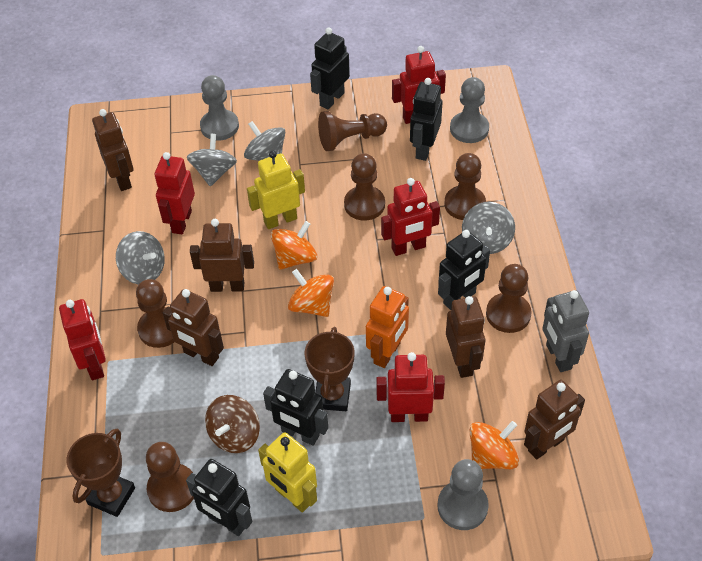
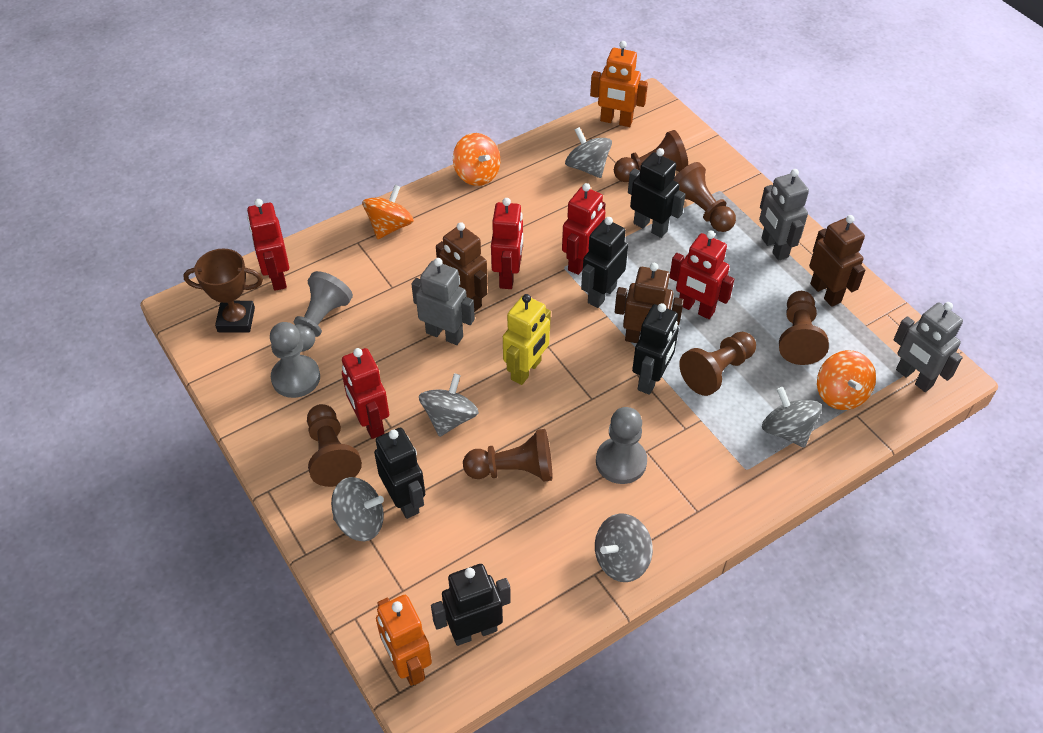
brown robot: 5 -> 3
brown spinning top: 1 -> 0
brown trophy: 2 -> 1
grey robot: 1 -> 3
grey spinning top: 4 -> 5
orange robot: 1 -> 2
yellow robot: 2 -> 1

